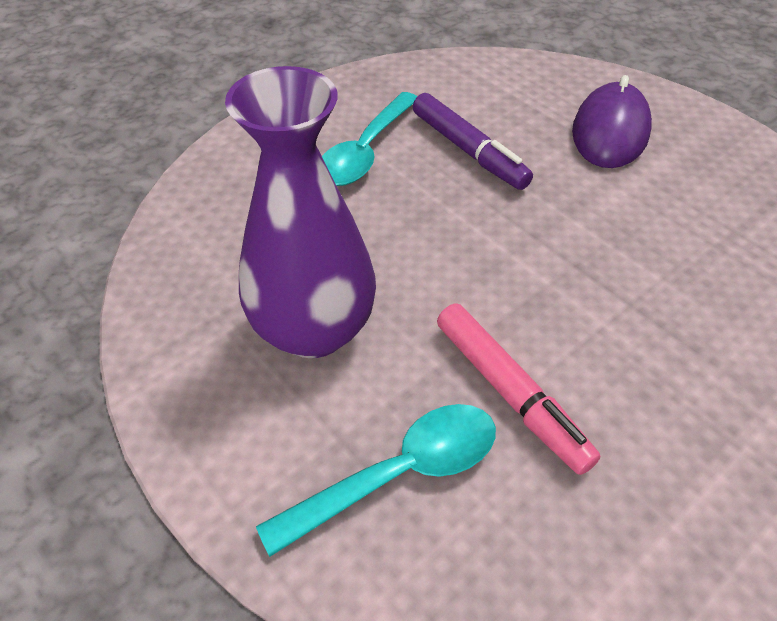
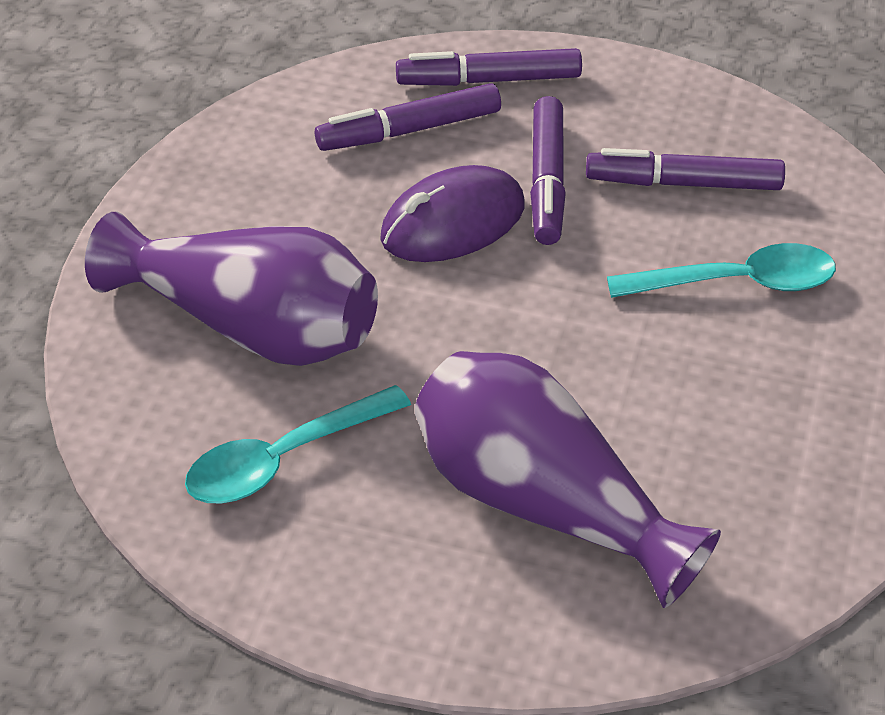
pink marker: 1 -> 0
purple marker: 1 -> 4
purple vase: 1 -> 2

